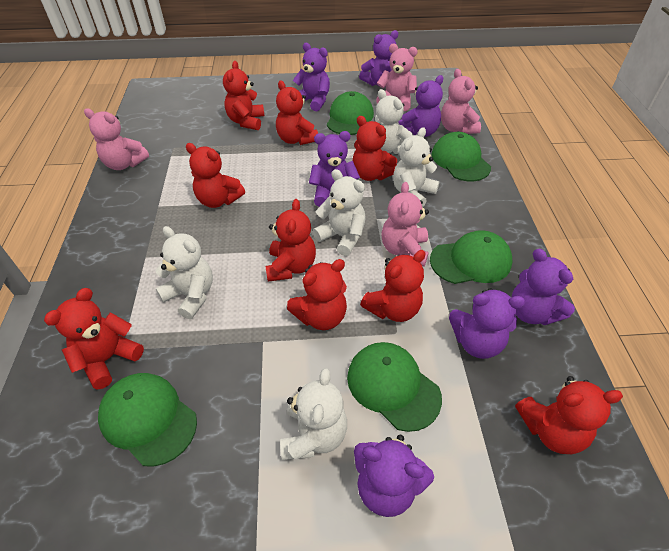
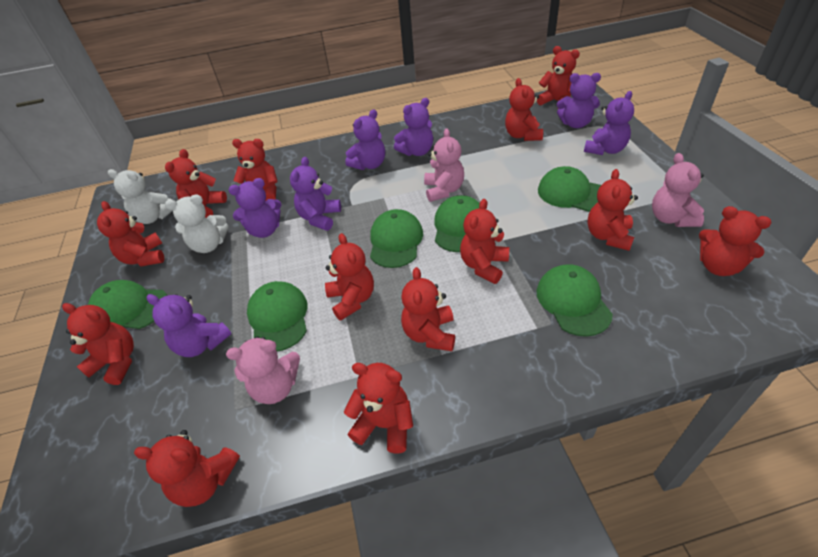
green cap: 5 -> 6
pink teddy bear: 4 -> 3
red teddy bear: 9 -> 13
white teddy bear: 5 -> 2

